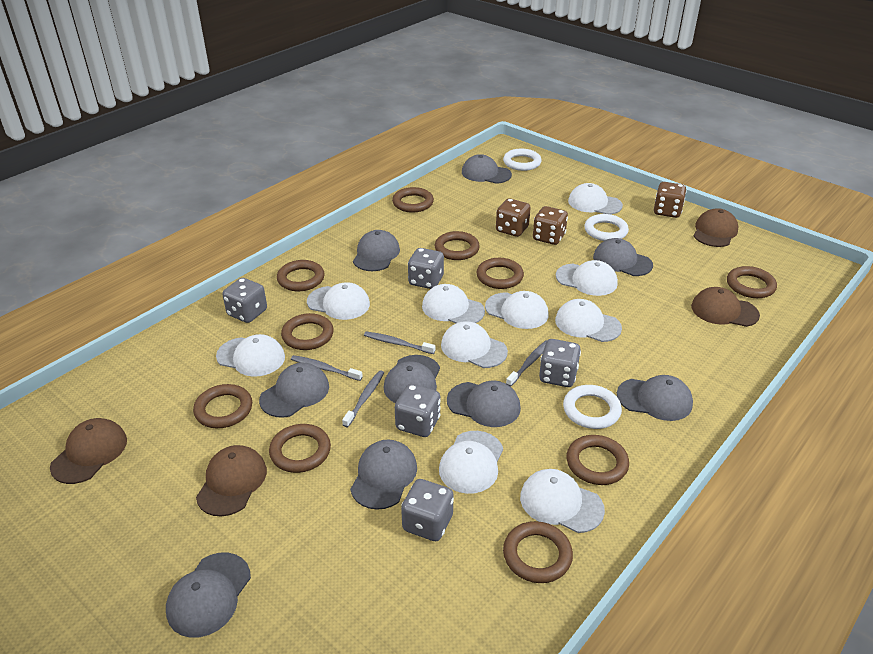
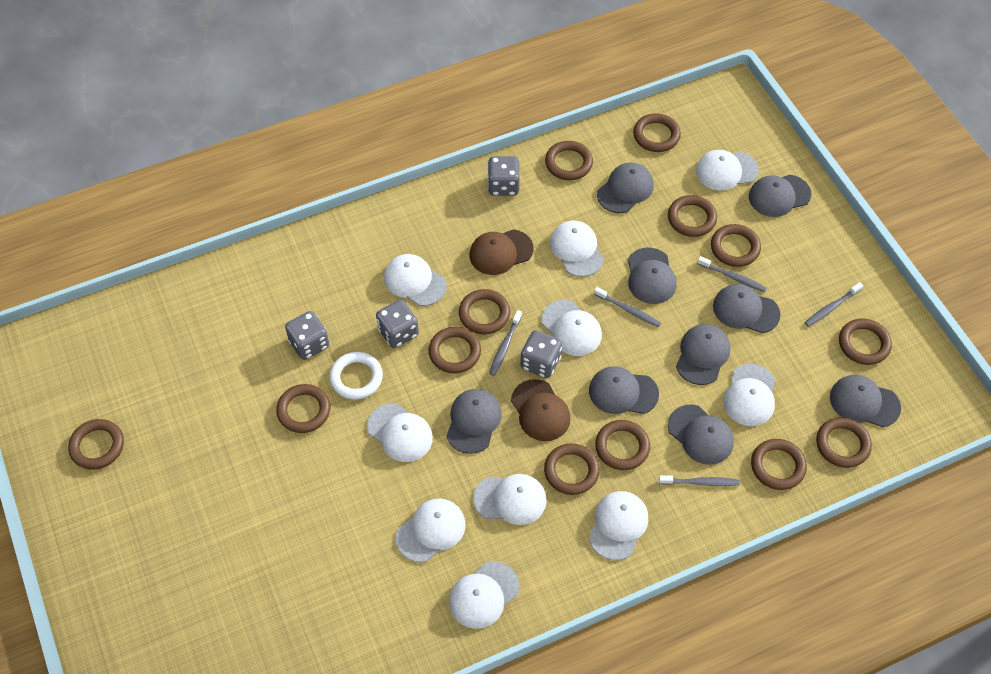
brown cap: 4 -> 2
brown dice: 3 -> 0
brown ring: 10 -> 13
grey dice: 5 -> 4
grey toothbrush: 4 -> 5
white ring: 3 -> 1

